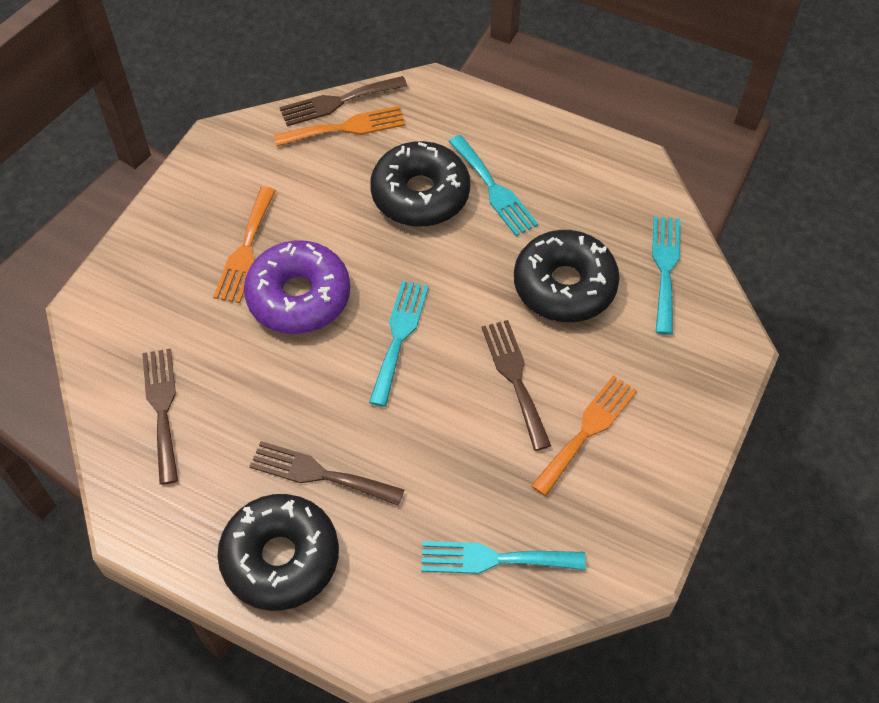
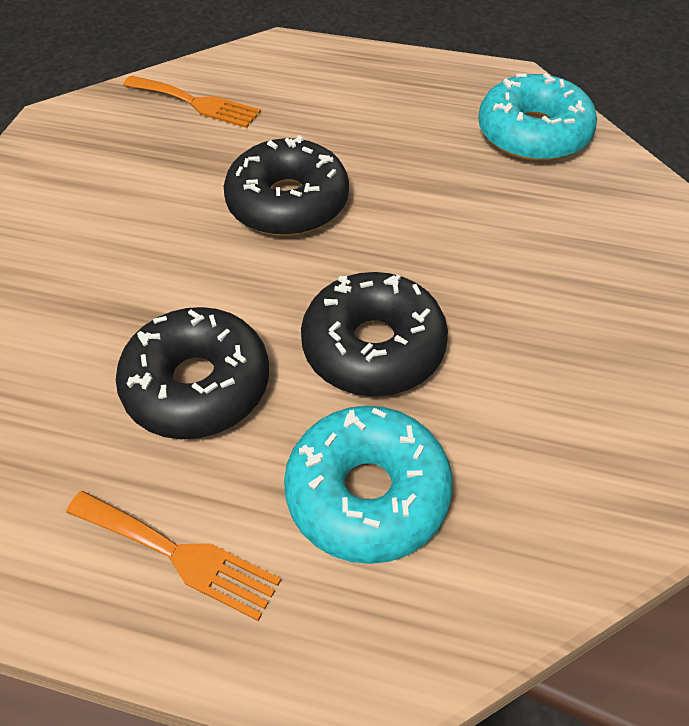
brown fork: 4 -> 0
orange fork: 3 -> 2
purple donut: 1 -> 0
turquoise donut: 0 -> 2
turquoise fork: 4 -> 0

